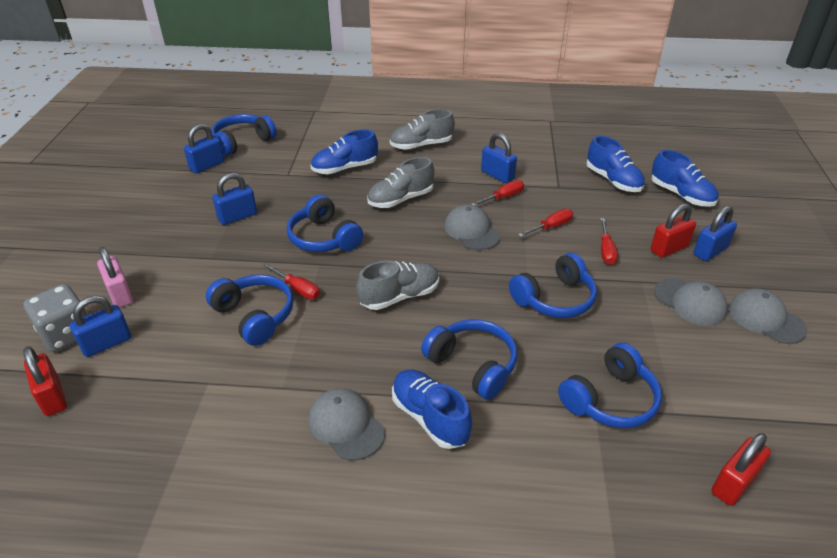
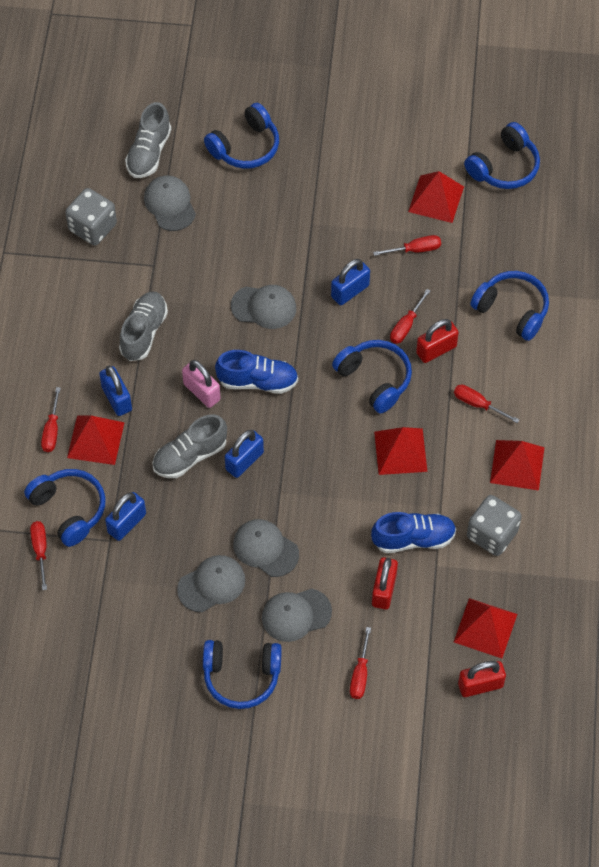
blue padlock: 5 -> 4
blue shoe: 4 -> 2
grey cap: 4 -> 5
grey dice: 1 -> 2
red pyramid: 0 -> 5
red screwdriver: 4 -> 6

